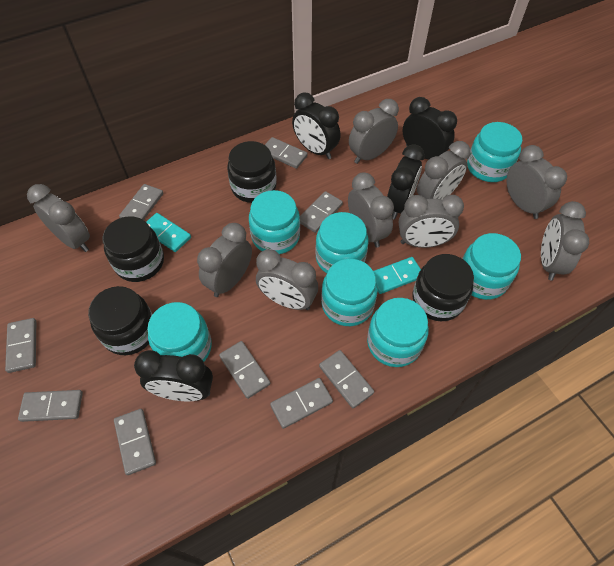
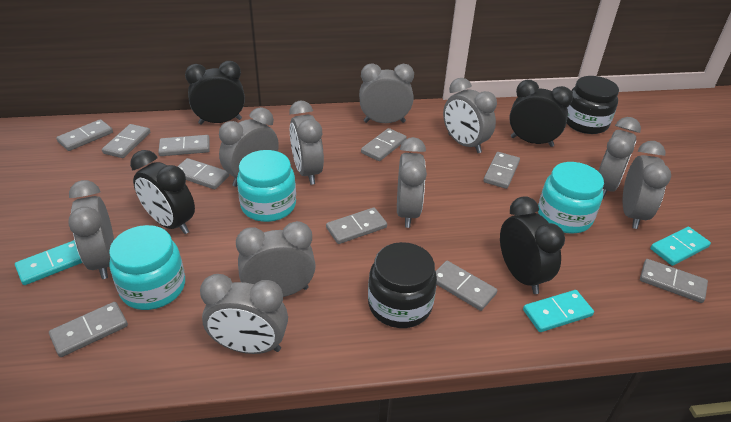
black jar: 4 -> 2
grey clock: 9 -> 10
grey domino: 9 -> 10
turquoise domino: 2 -> 3
turquoise jar: 7 -> 3

